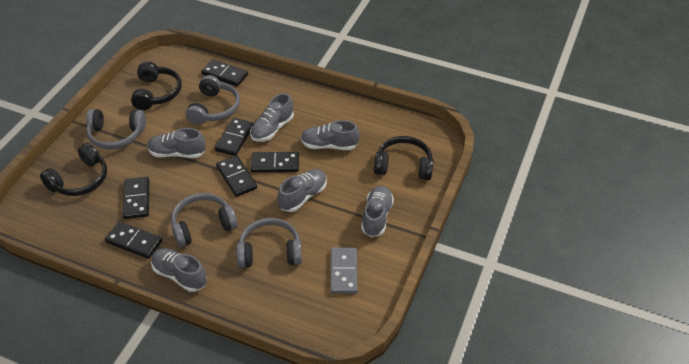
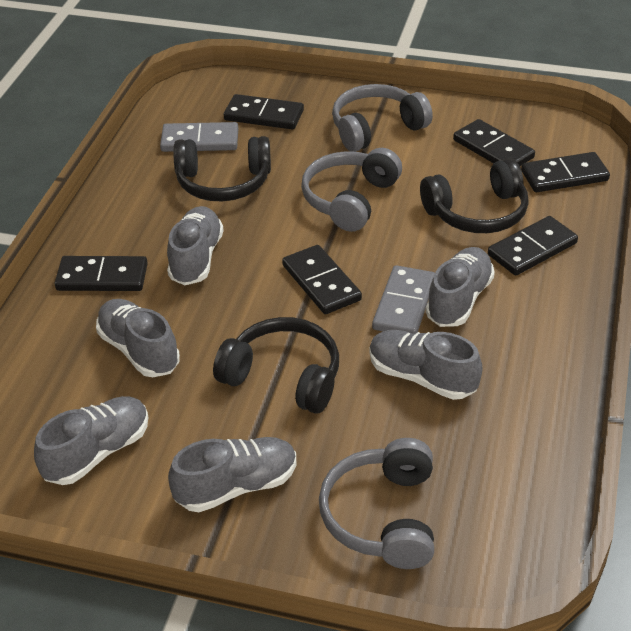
grey domino: 1 -> 2
grey headphones: 4 -> 3

